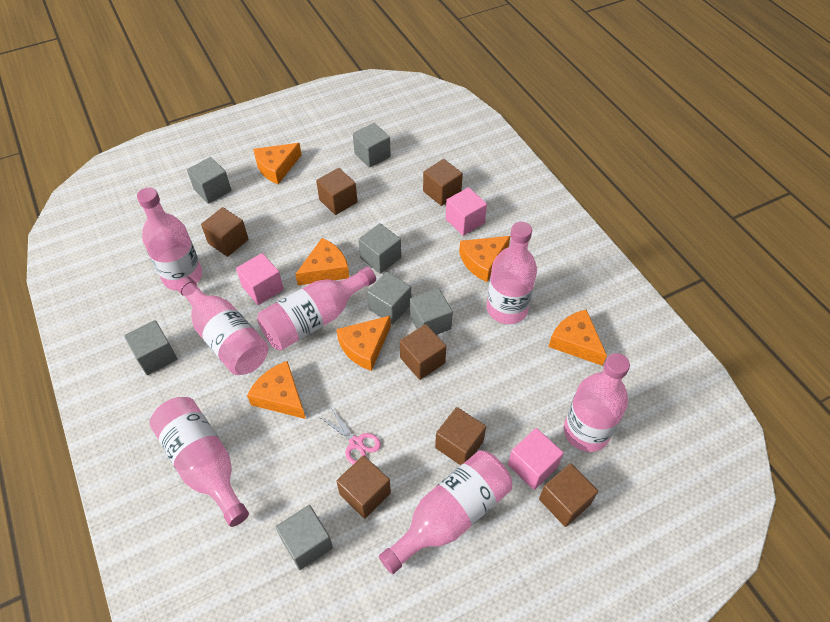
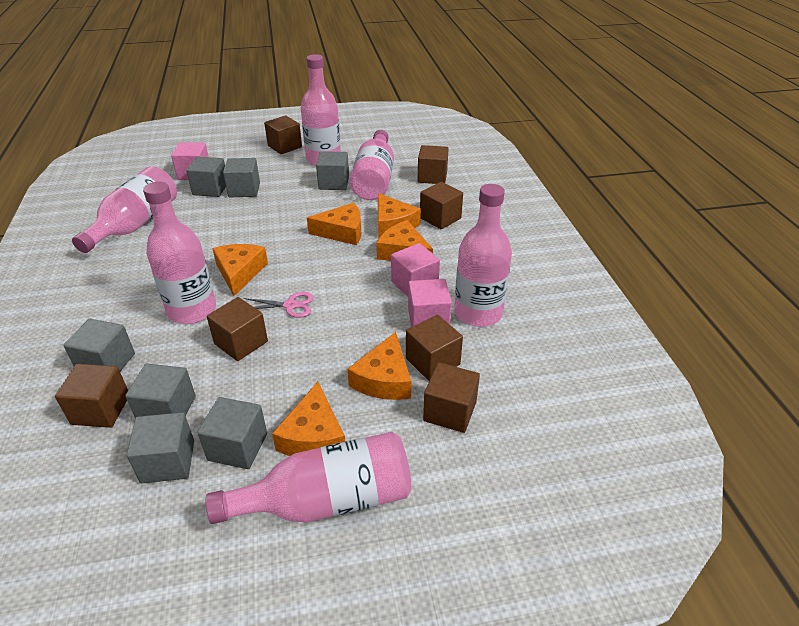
pink bottle: 7 -> 6

